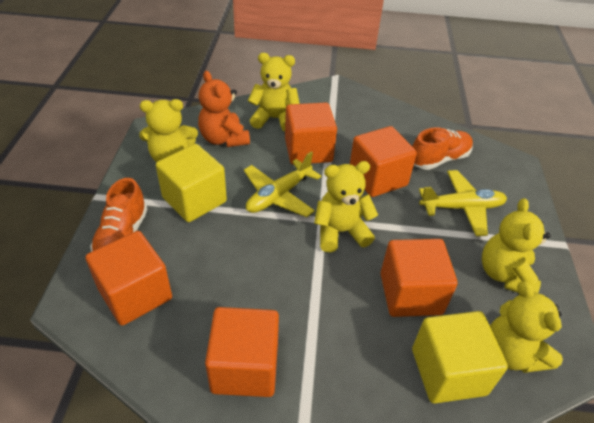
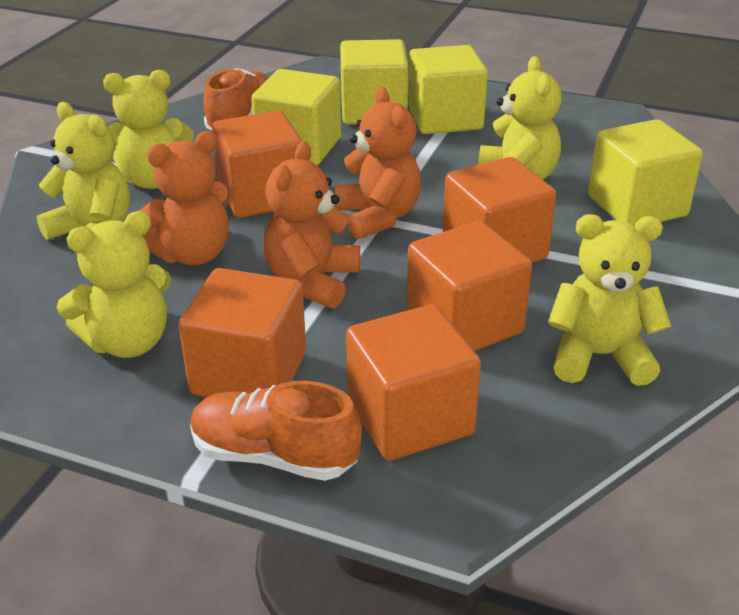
orange teddy bear: 1 -> 3
yellow cube: 2 -> 4
yellow plane: 2 -> 0

